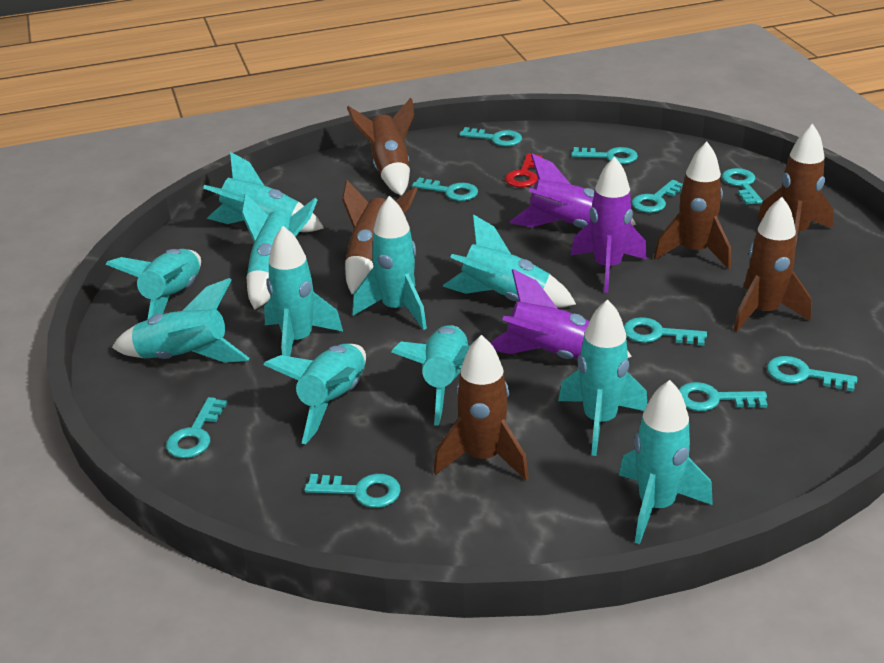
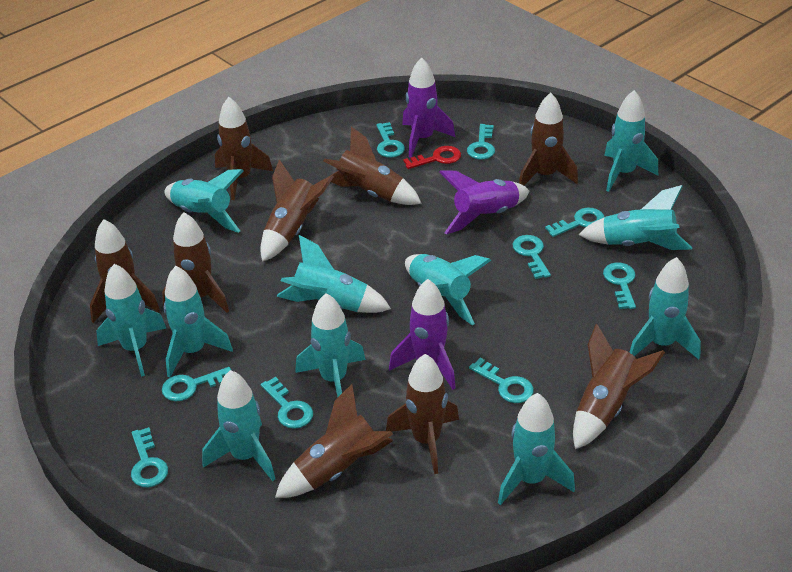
brown rocket: 6 -> 9
turquoise key: 10 -> 9

